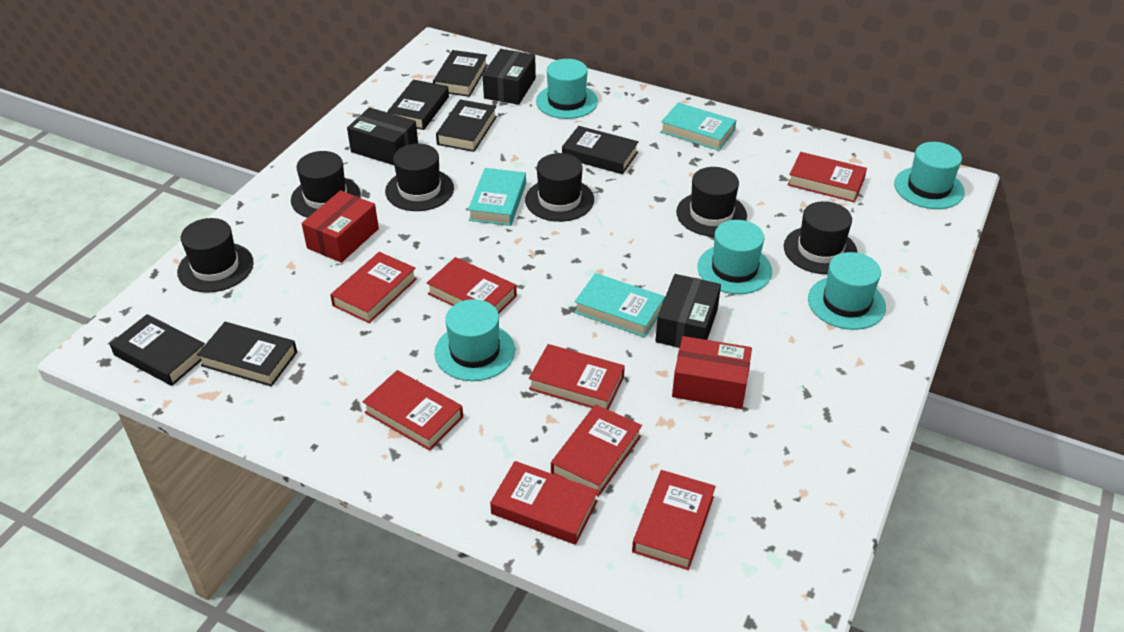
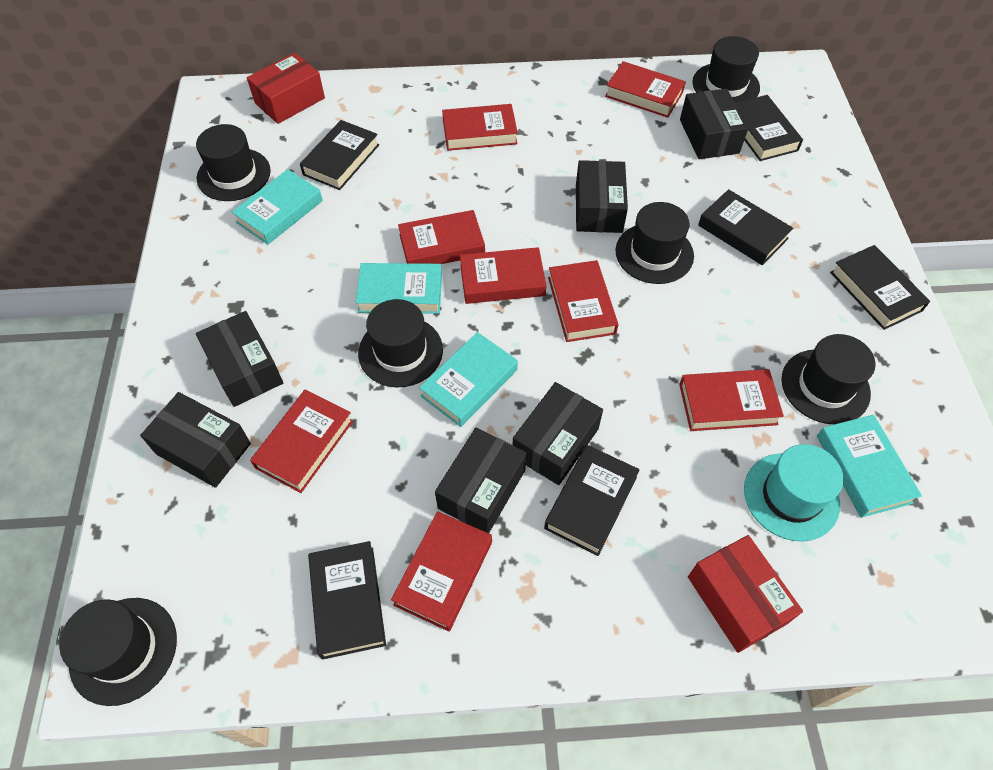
black box: 3 -> 6
turquoise book: 3 -> 4
turquoise hat: 5 -> 1

